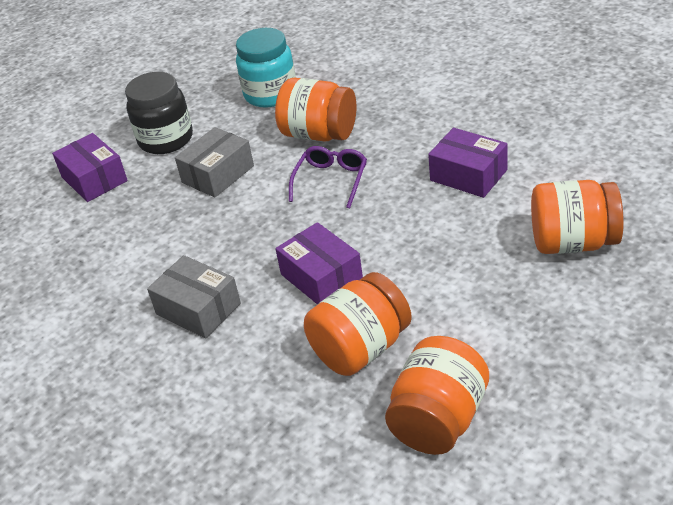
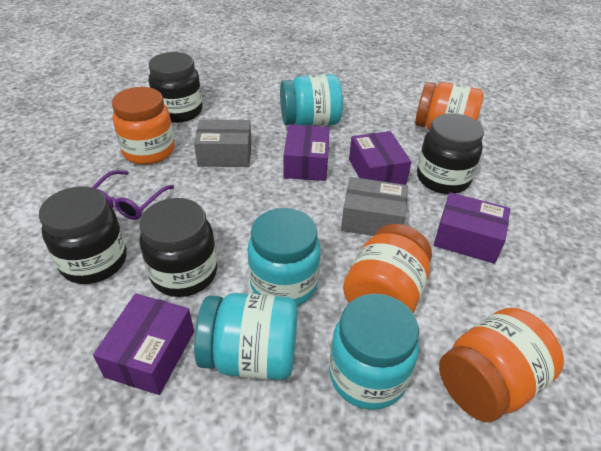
black jar: 1 -> 4
purple box: 3 -> 4
turquoise jar: 1 -> 4

